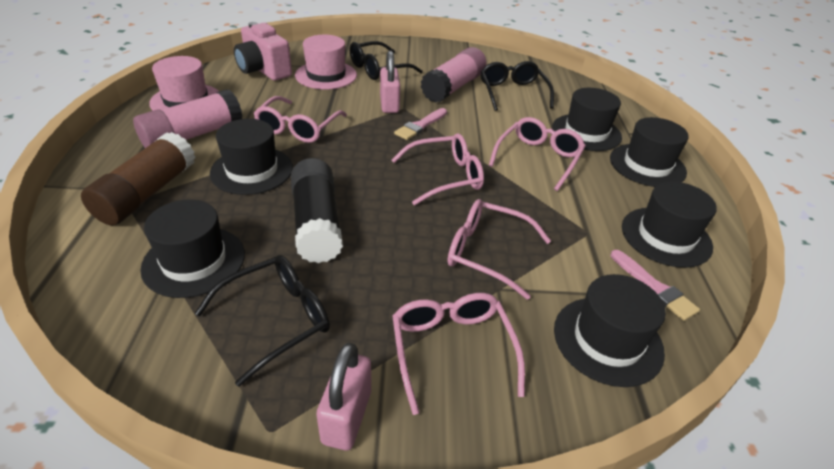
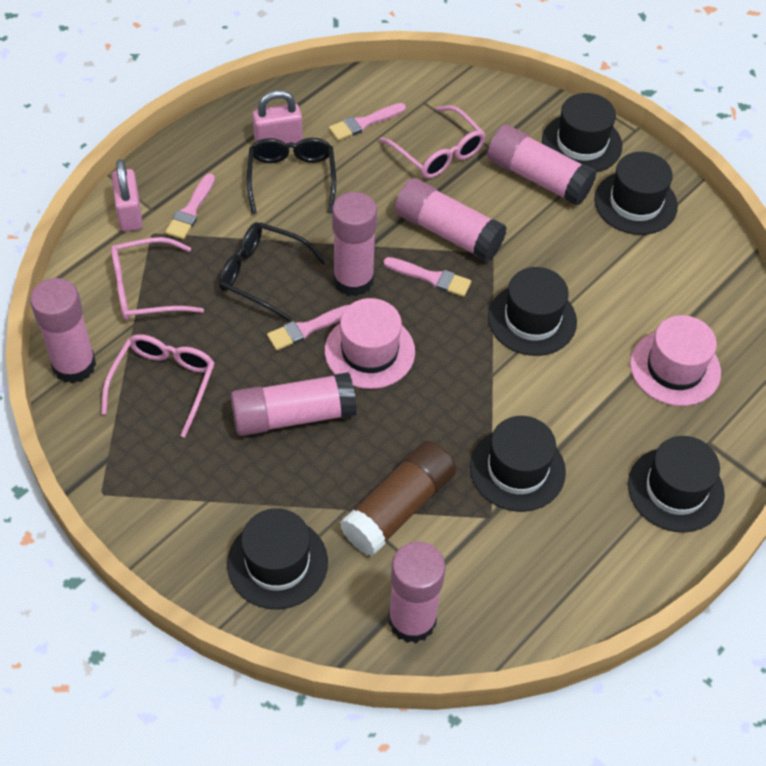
black glasses: 3 -> 2
black glue stick: 1 -> 0
pink brush: 2 -> 4
pink camera: 1 -> 0
pink glasses: 5 -> 3
pink glue stick: 2 -> 6

